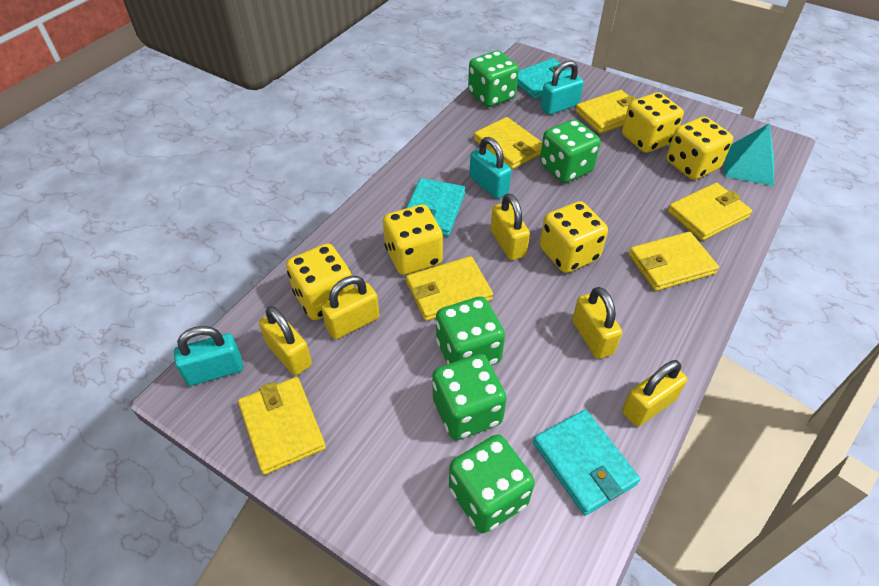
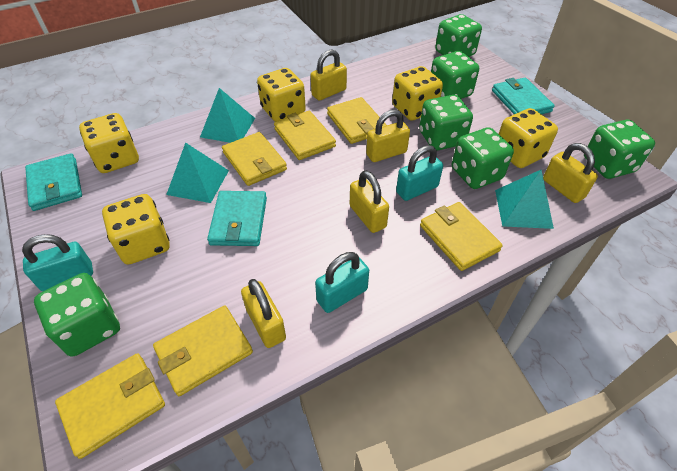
green dice: 5 -> 6
turquoise pyramid: 1 -> 3

